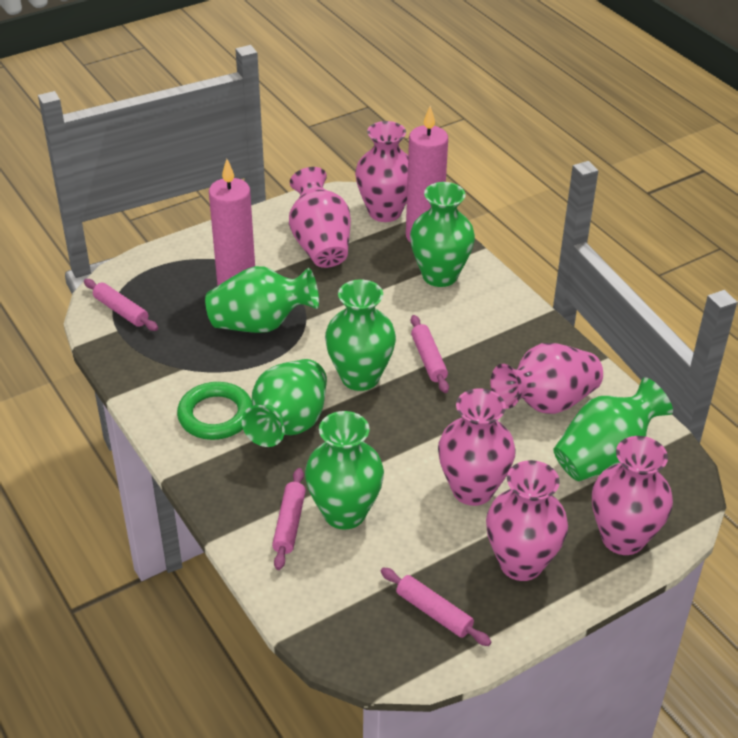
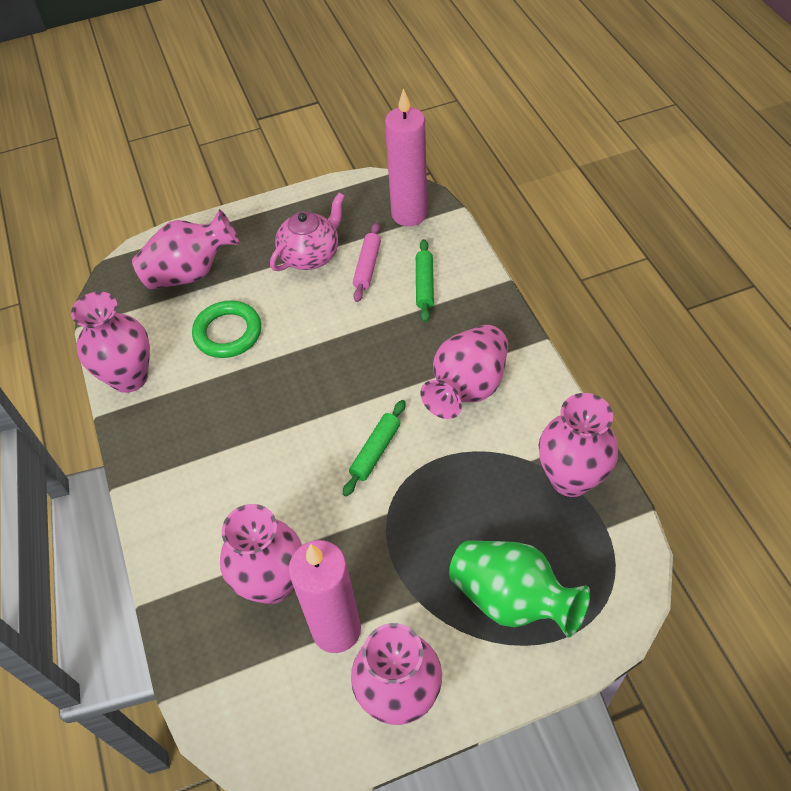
green rolling pin: 0 -> 2
green vase: 6 -> 1
pink rolling pin: 4 -> 1
pink teapot: 0 -> 1

